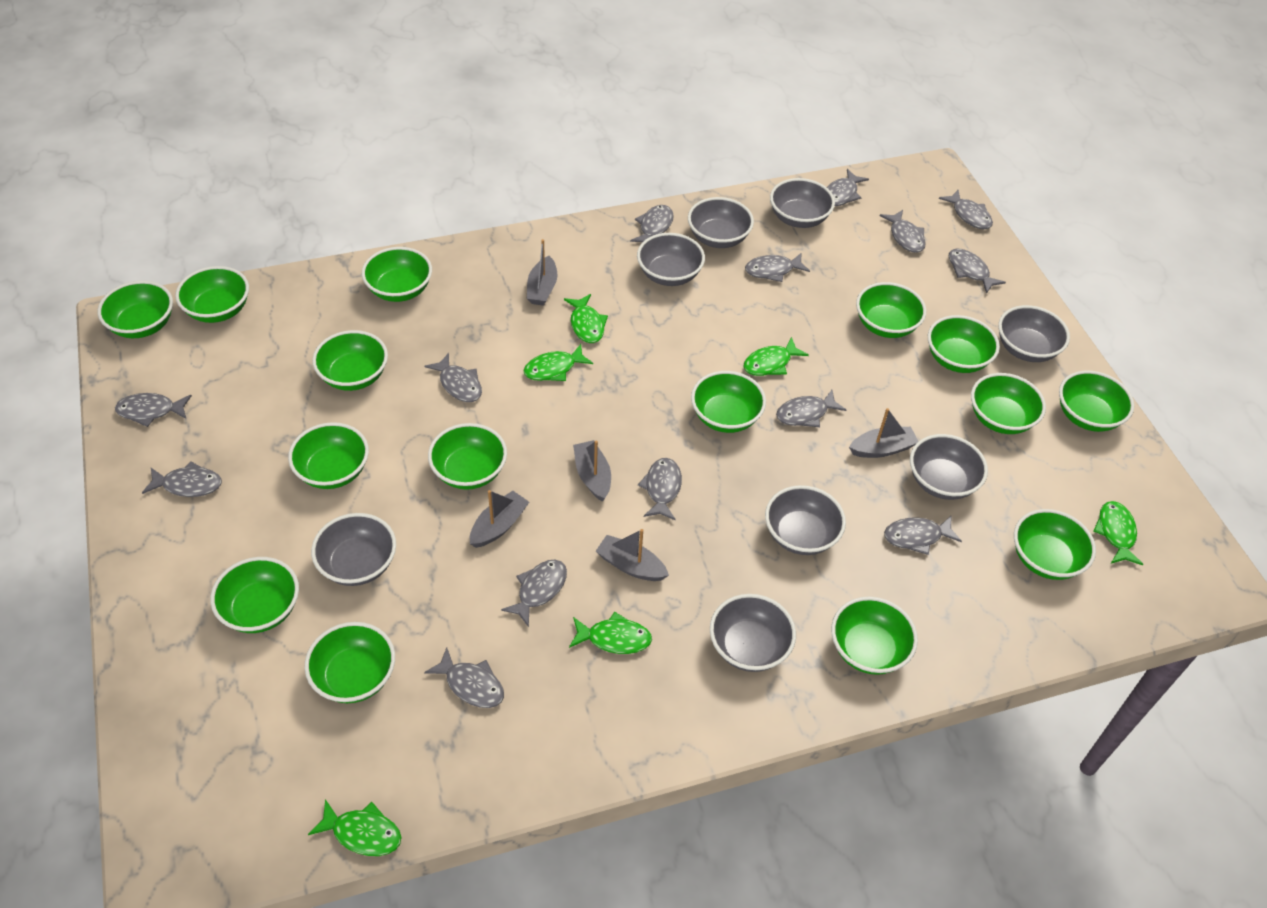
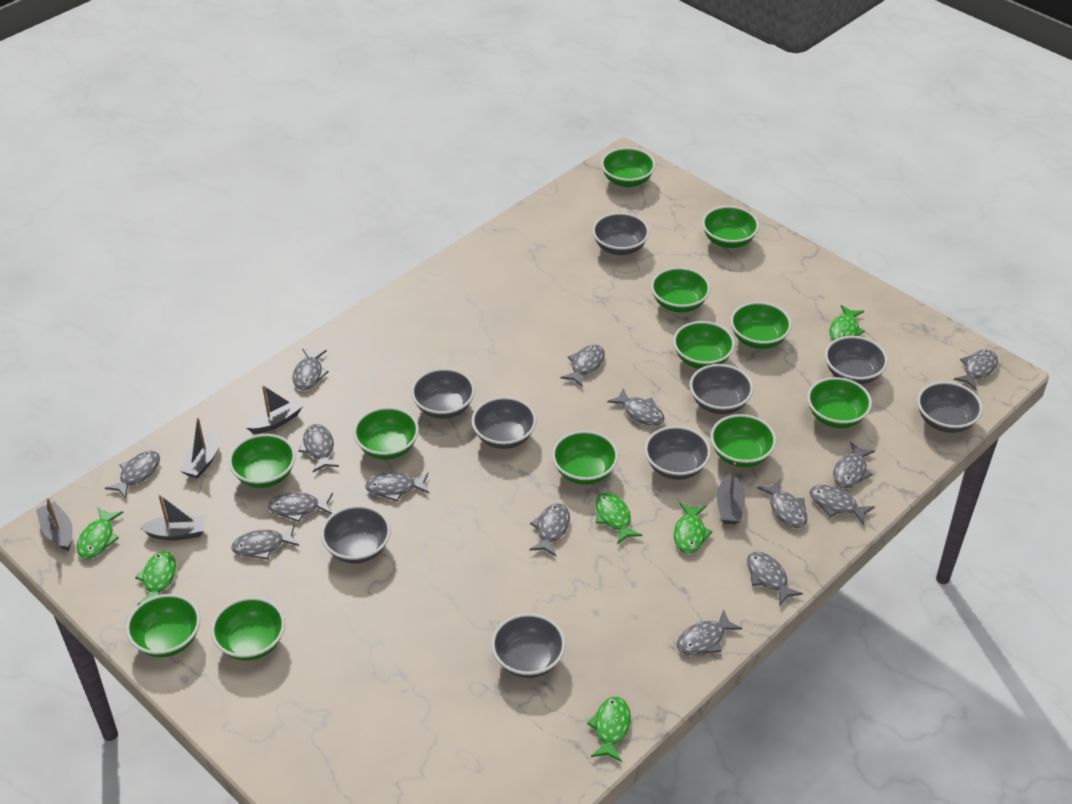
green bowl: 15 -> 12
grey bowl: 8 -> 9
grey fish: 14 -> 15

